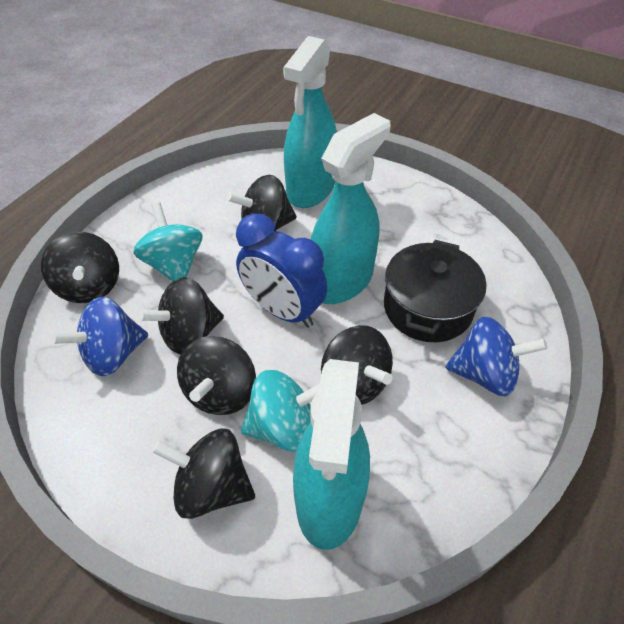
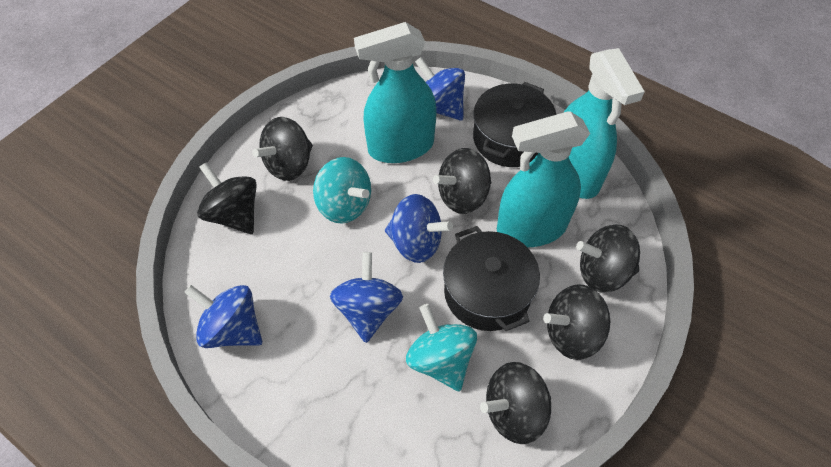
black pot: 1 -> 2
blue clock: 1 -> 0
blue spinning top: 2 -> 4

